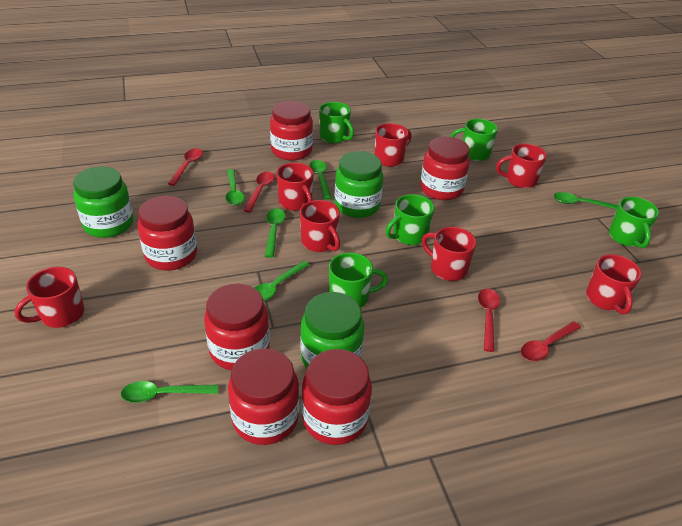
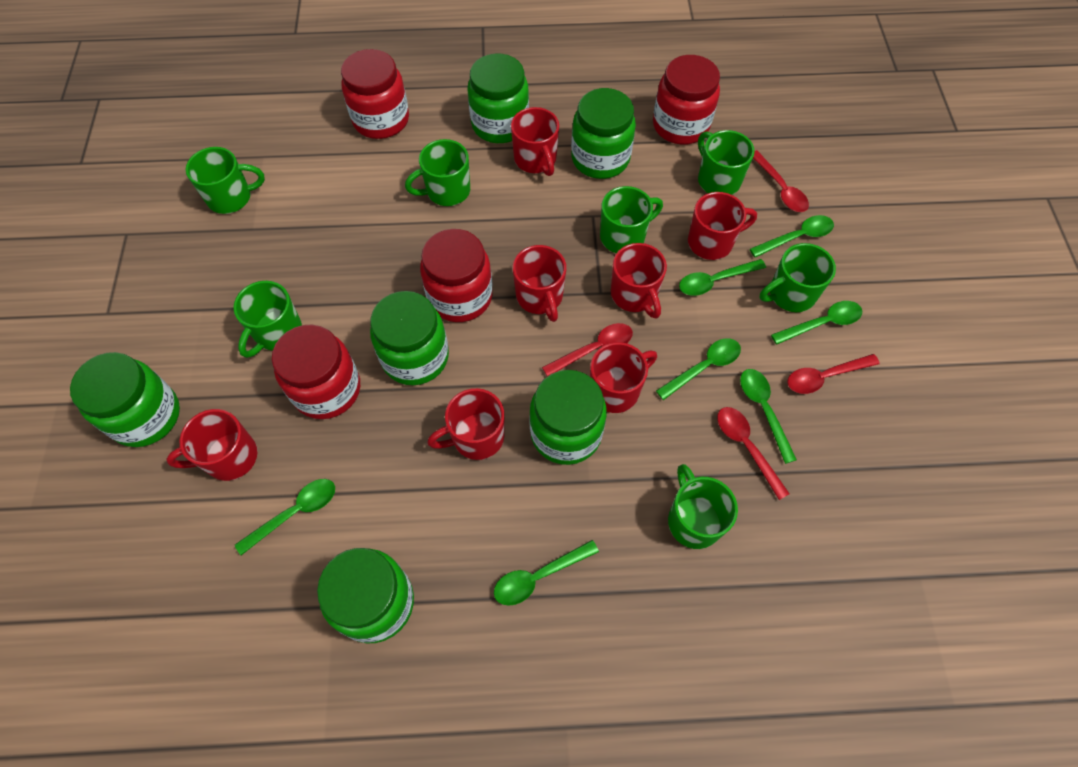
green jar: 3 -> 6
green mug: 5 -> 7
green spoon: 6 -> 7
red jar: 6 -> 4

